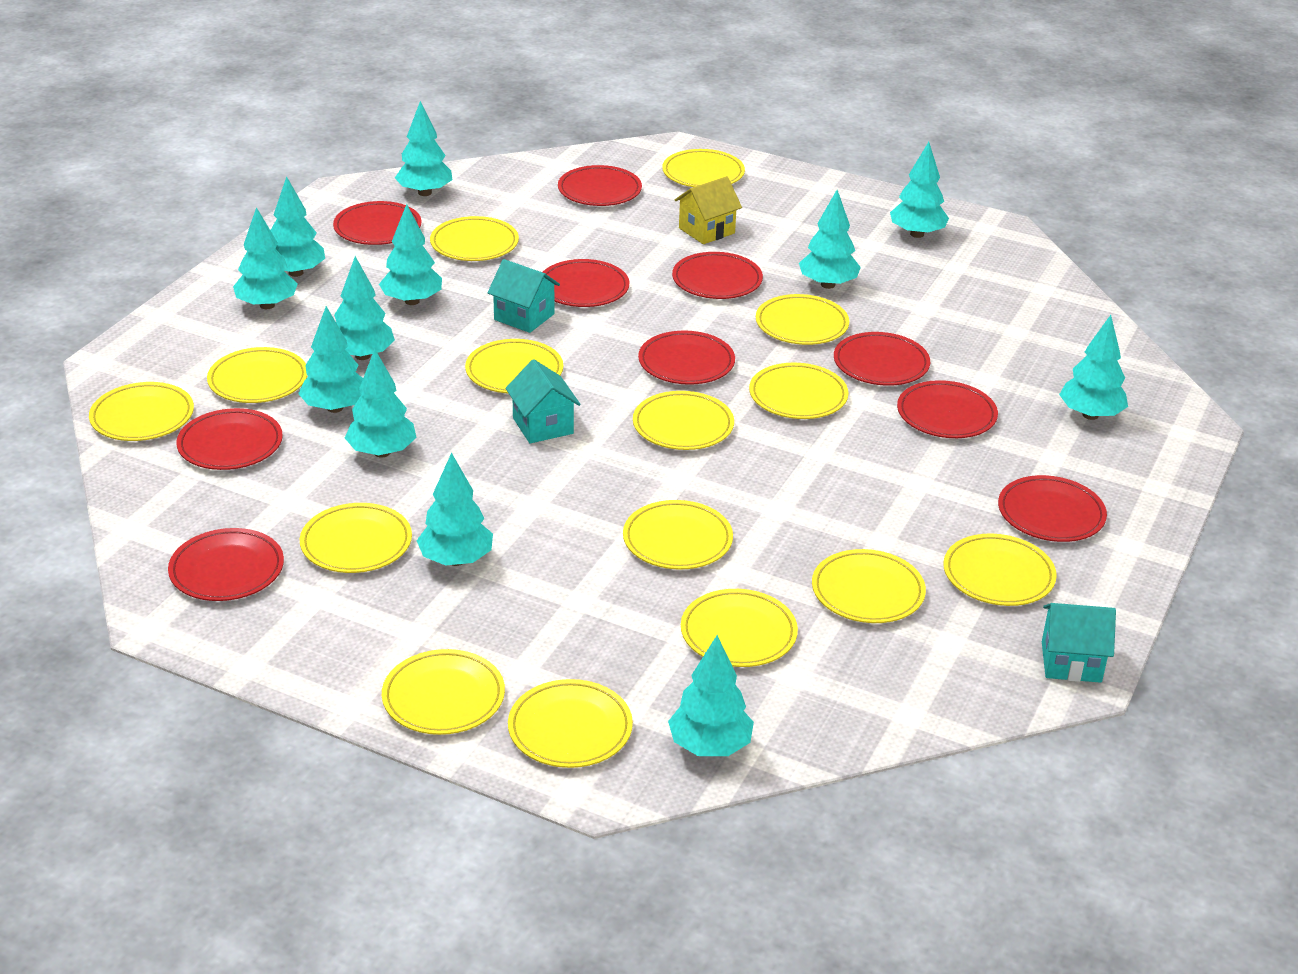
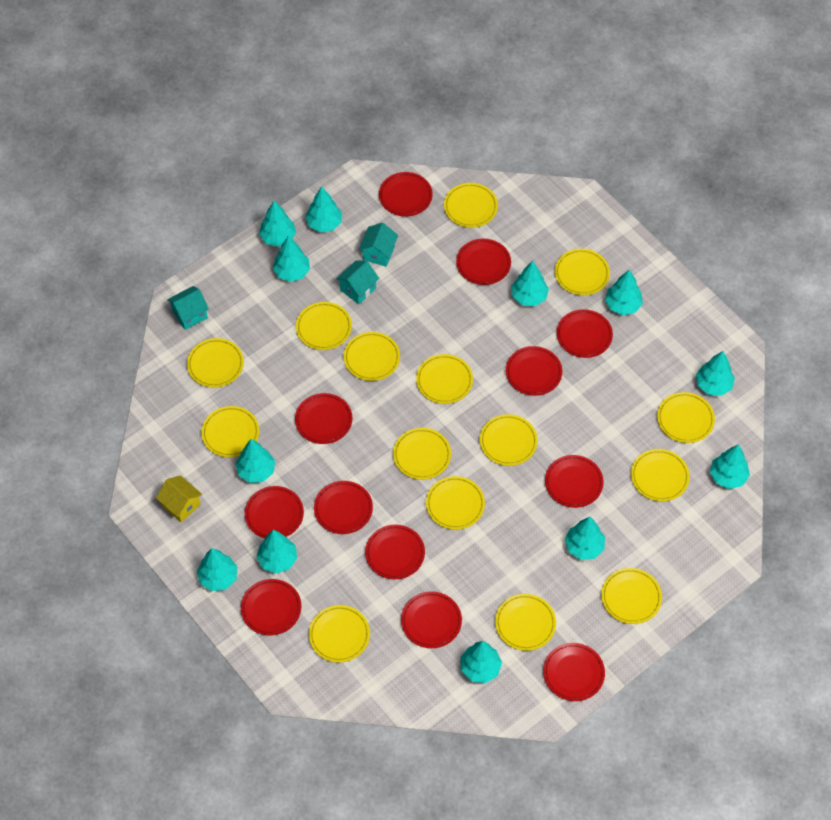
red plate: 10 -> 12

